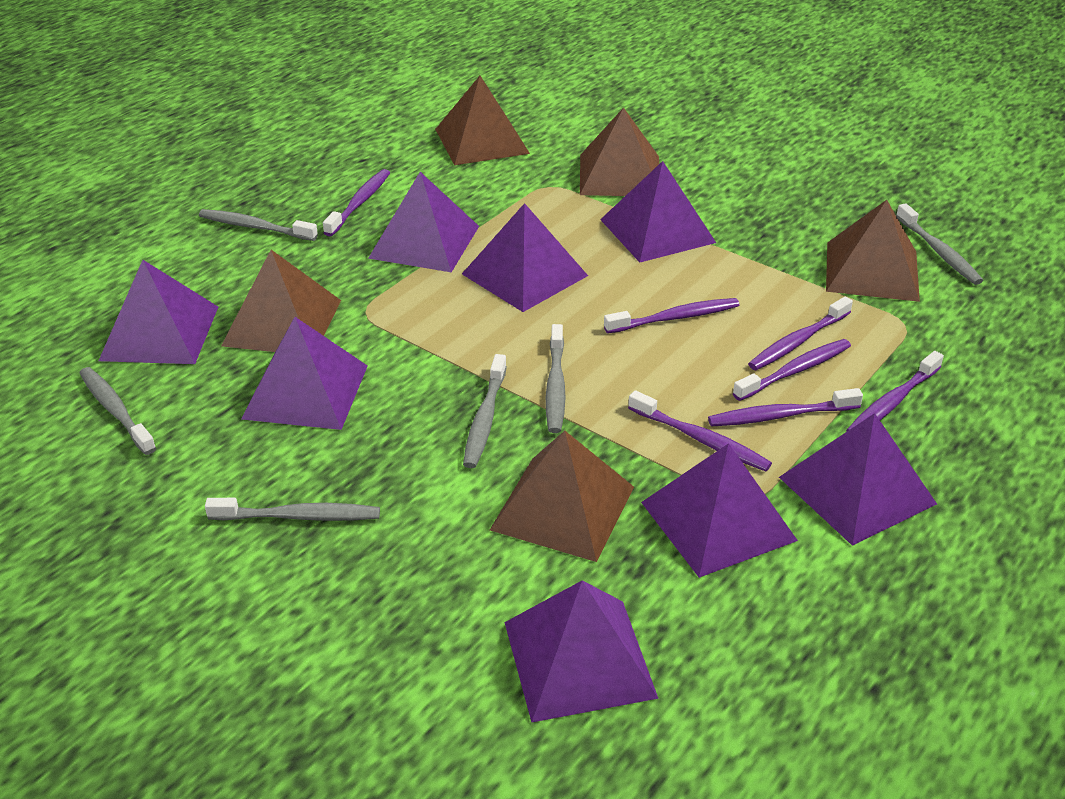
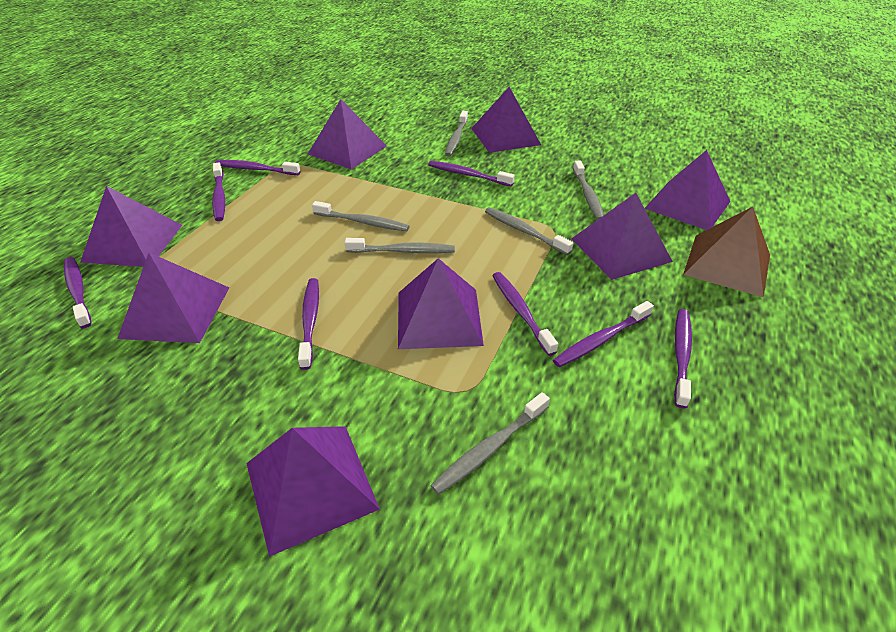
brown pyramid: 5 -> 1
purple toothbrush: 7 -> 8

